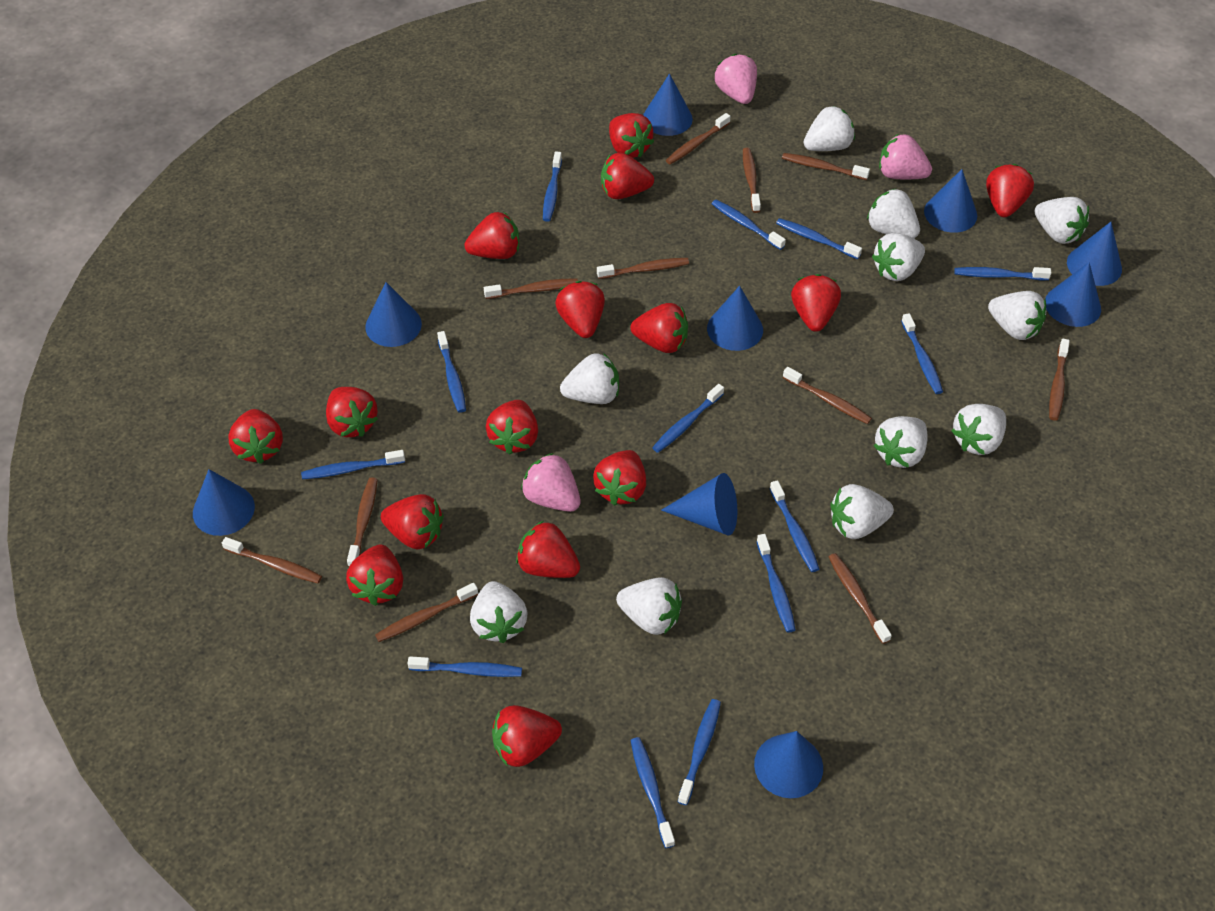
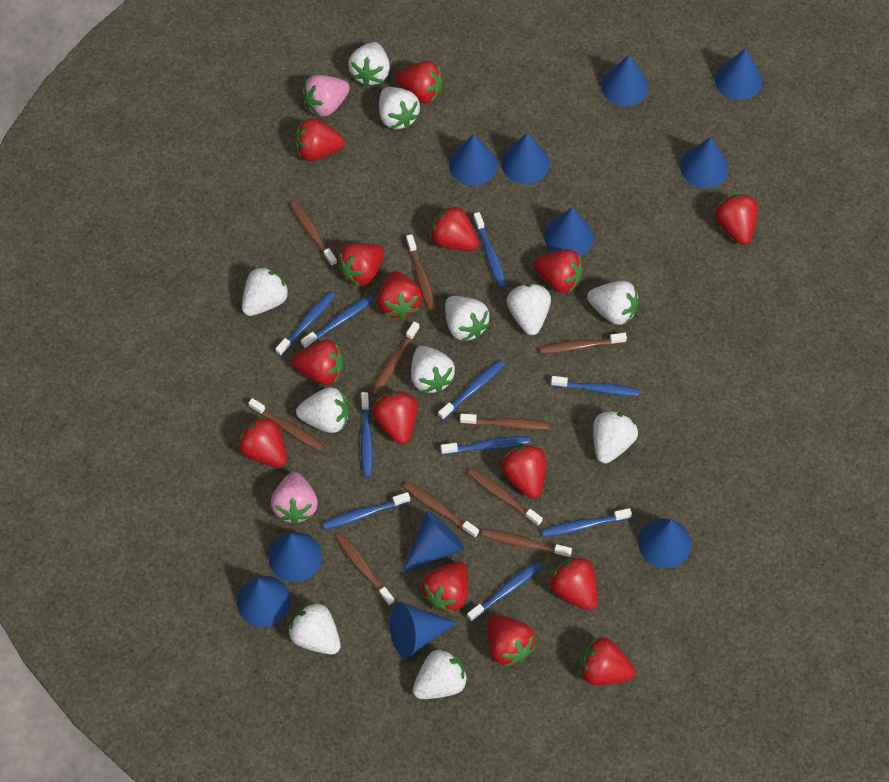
blue cone: 9 -> 11
blue toothbrush: 13 -> 10
brown toothbrush: 11 -> 10
pink strawberry: 3 -> 2

